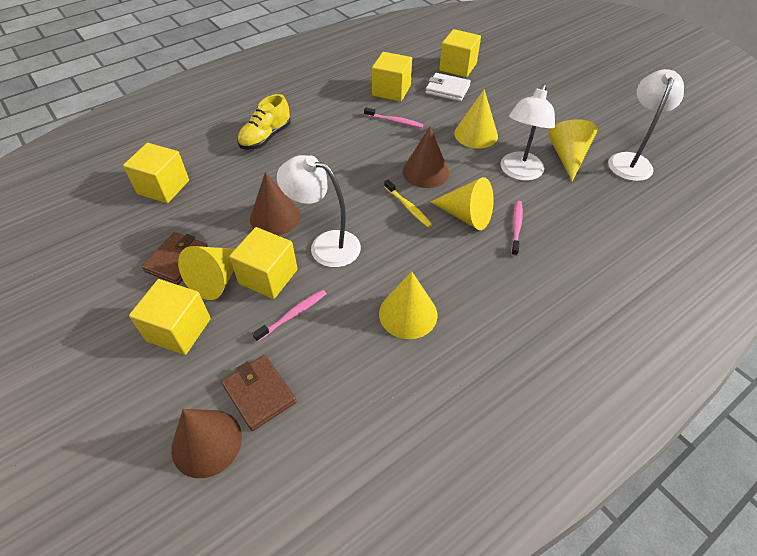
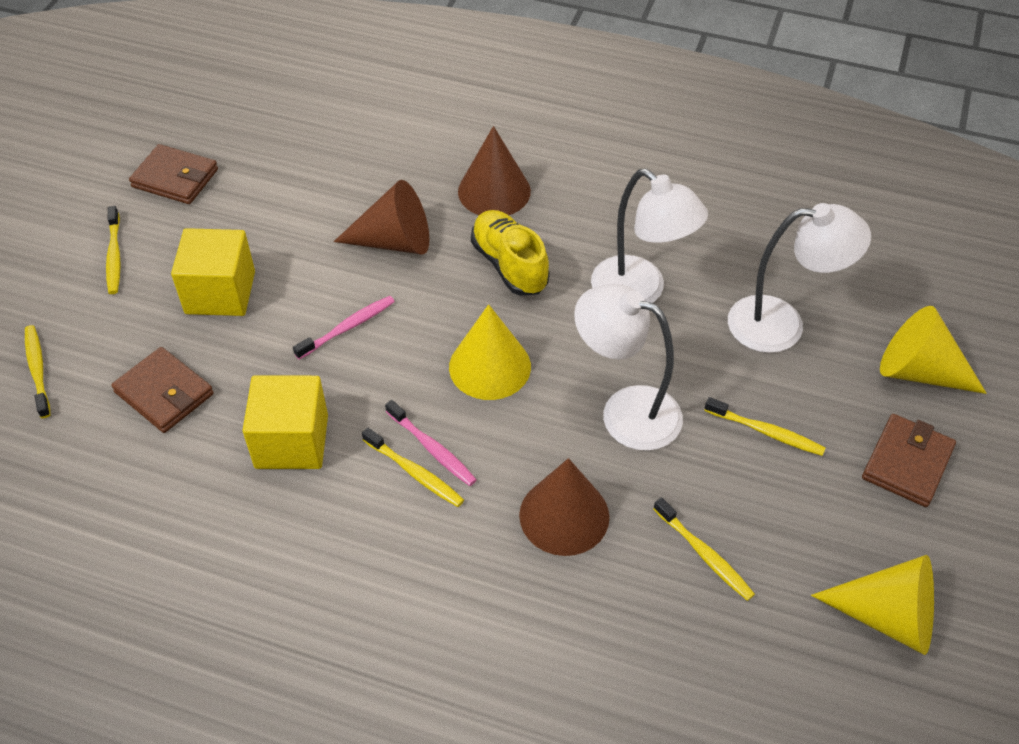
brown wallet: 2 -> 3
pink toothbrush: 3 -> 2
white wallet: 1 -> 0
yellow cone: 5 -> 3
yellow cube: 5 -> 2
yellow toothbrush: 1 -> 5

